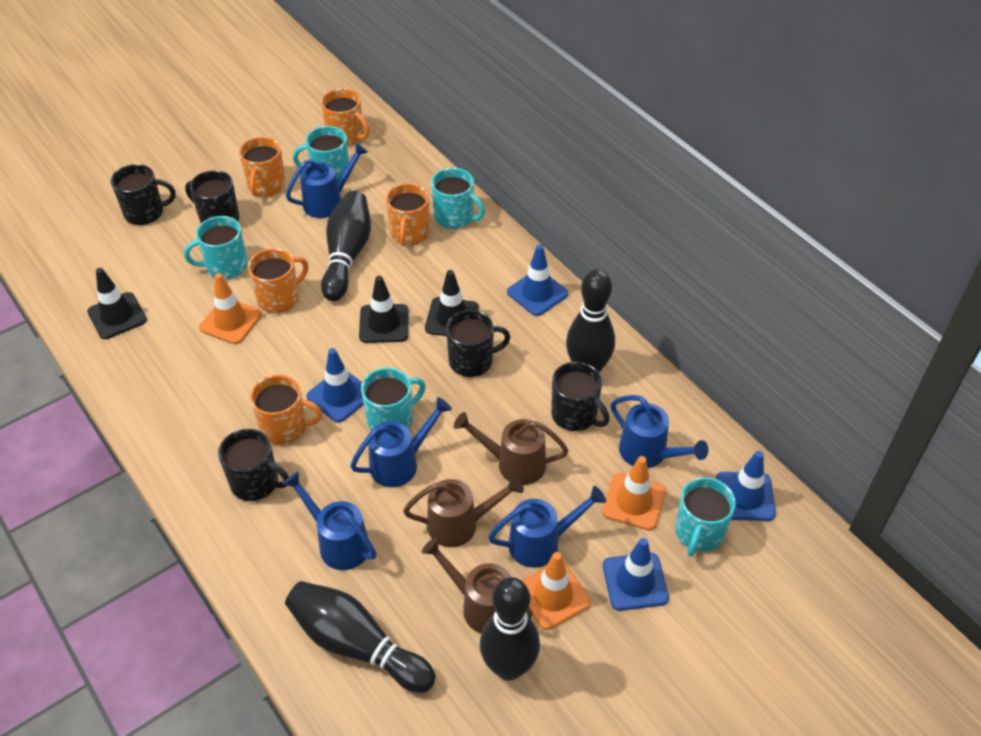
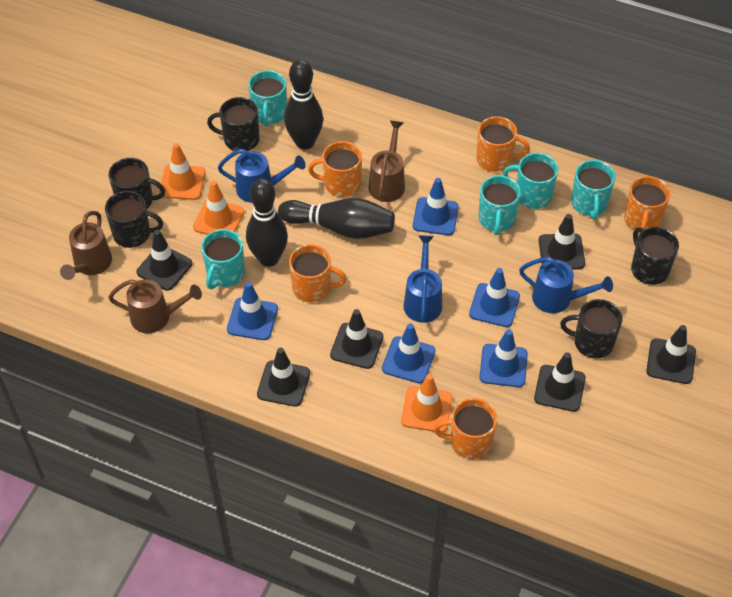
black bowling pin: 4 -> 3
black traffic cone: 3 -> 6
blue traffic cone: 4 -> 5
blue watering can: 5 -> 3

